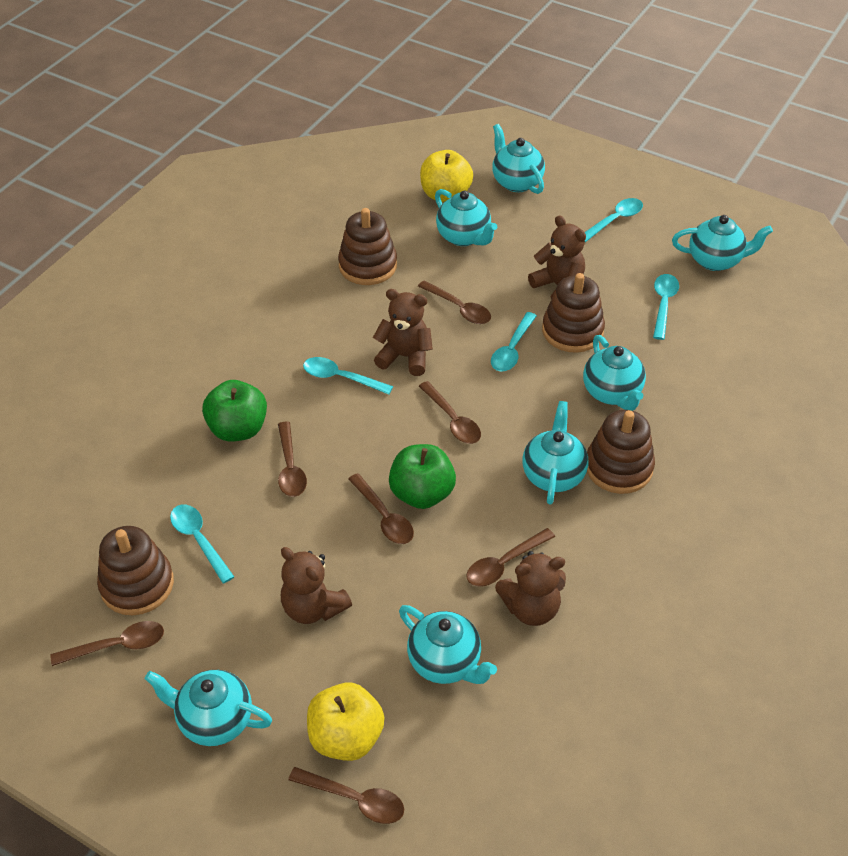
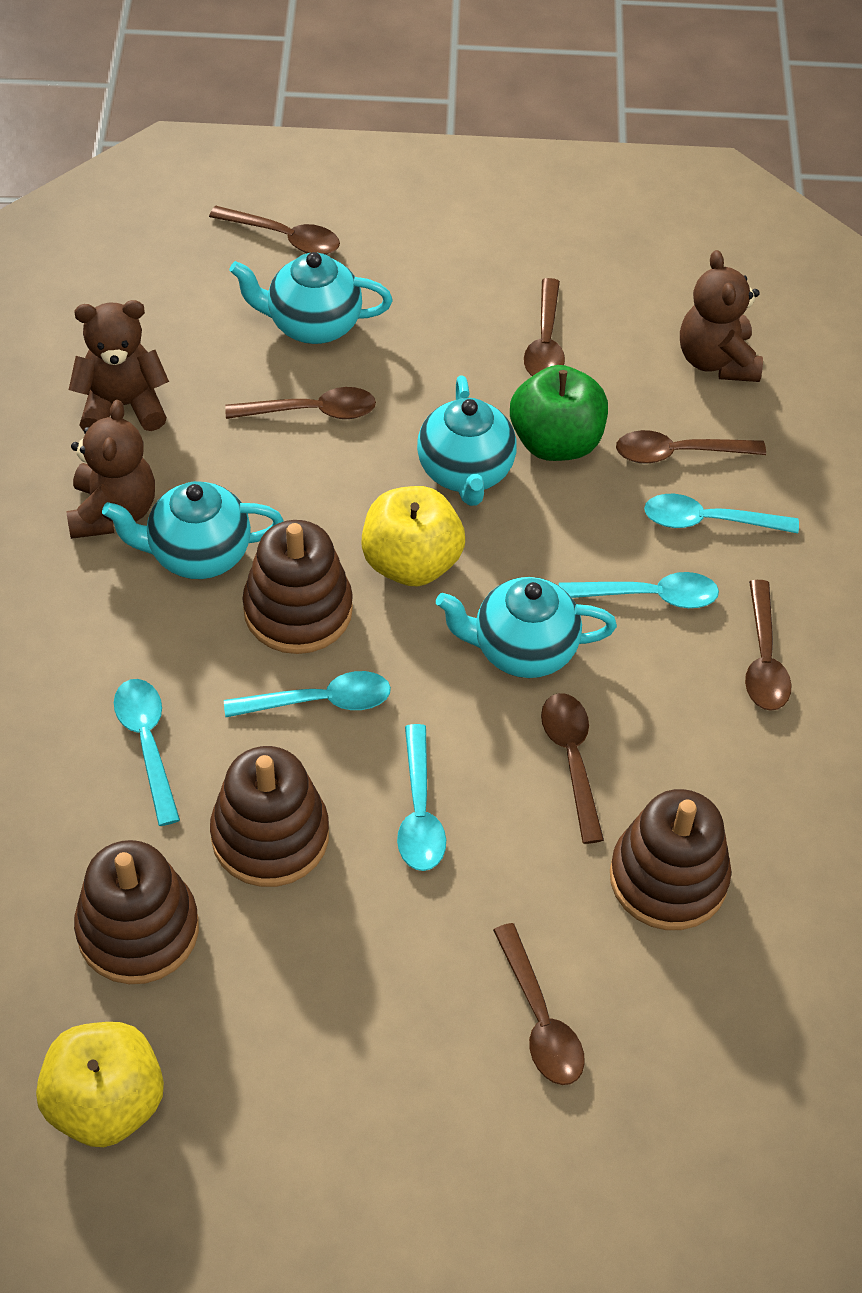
brown teddy bear: 4 -> 3
green apple: 2 -> 1
turquoise teapot: 7 -> 4

